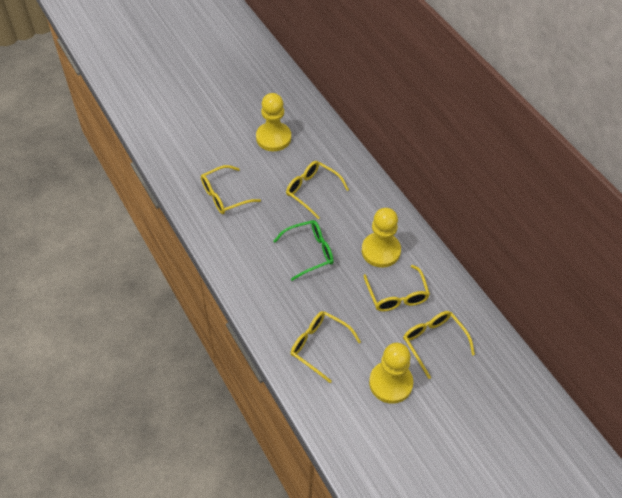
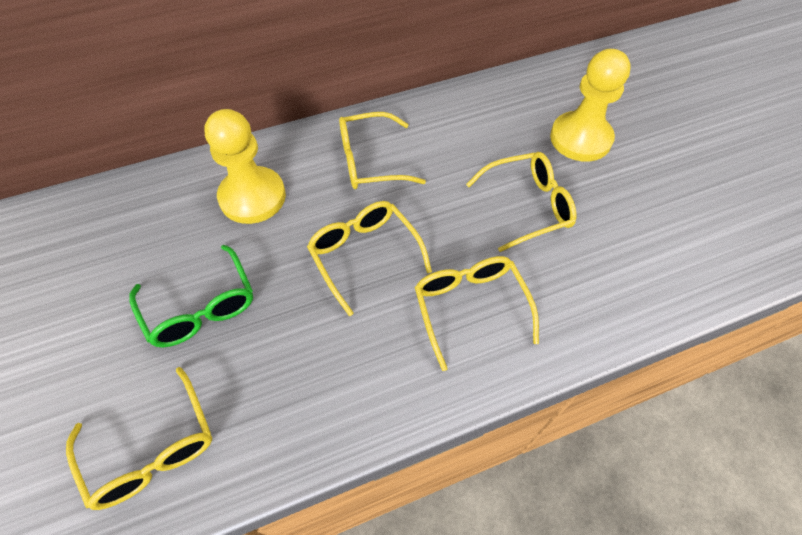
yellow pawn: 3 -> 2

